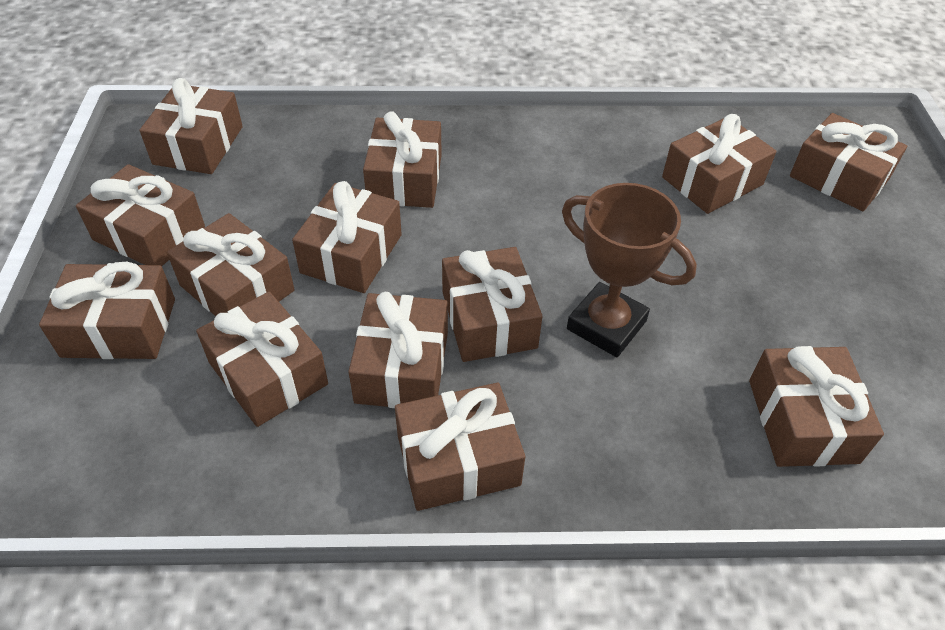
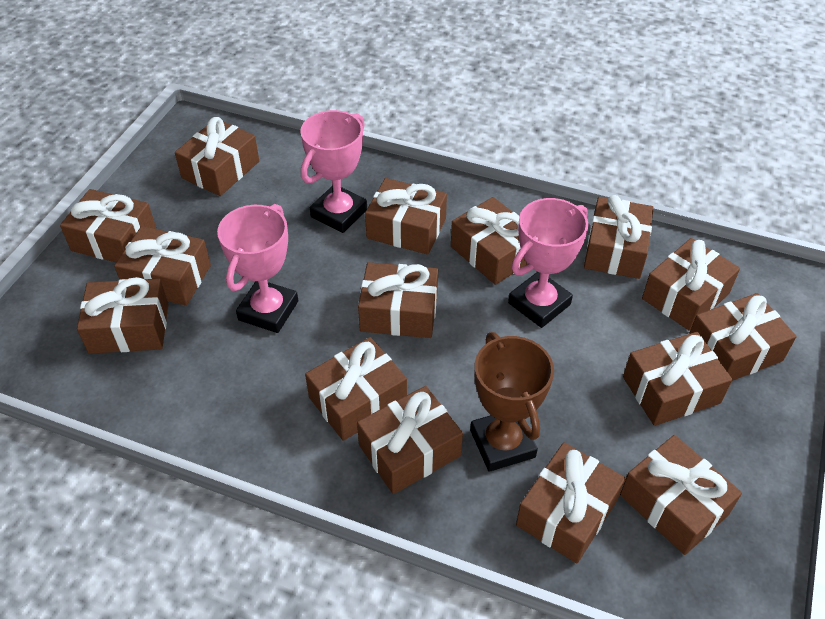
brown gift: 13 -> 15
pink trophy: 0 -> 3

